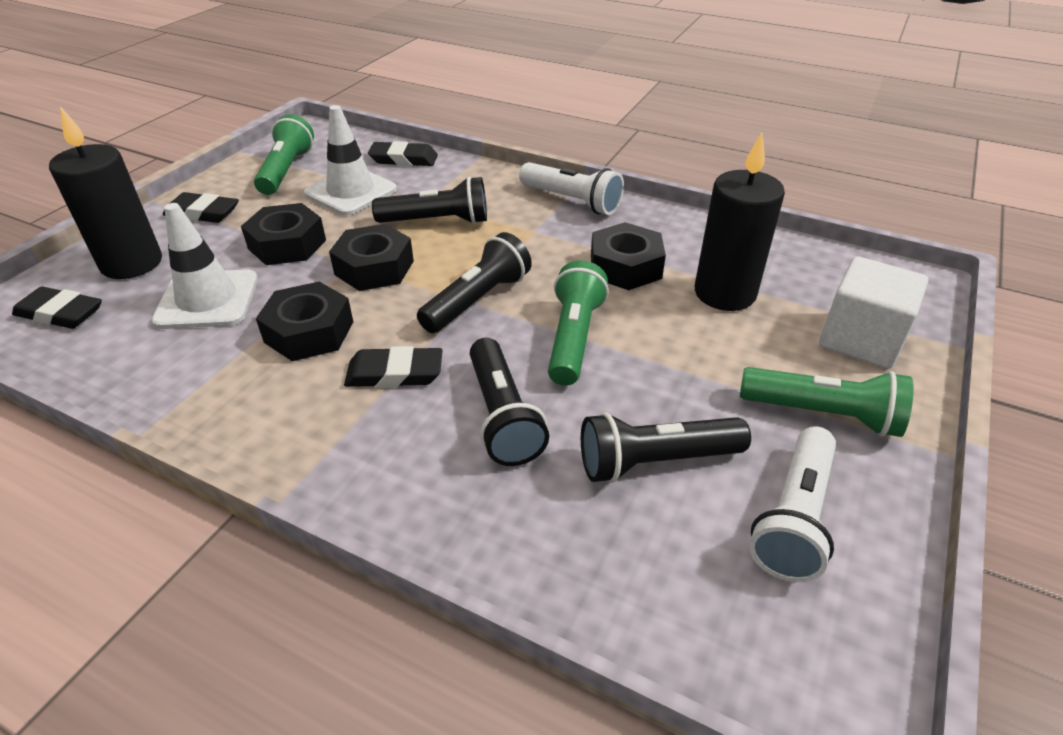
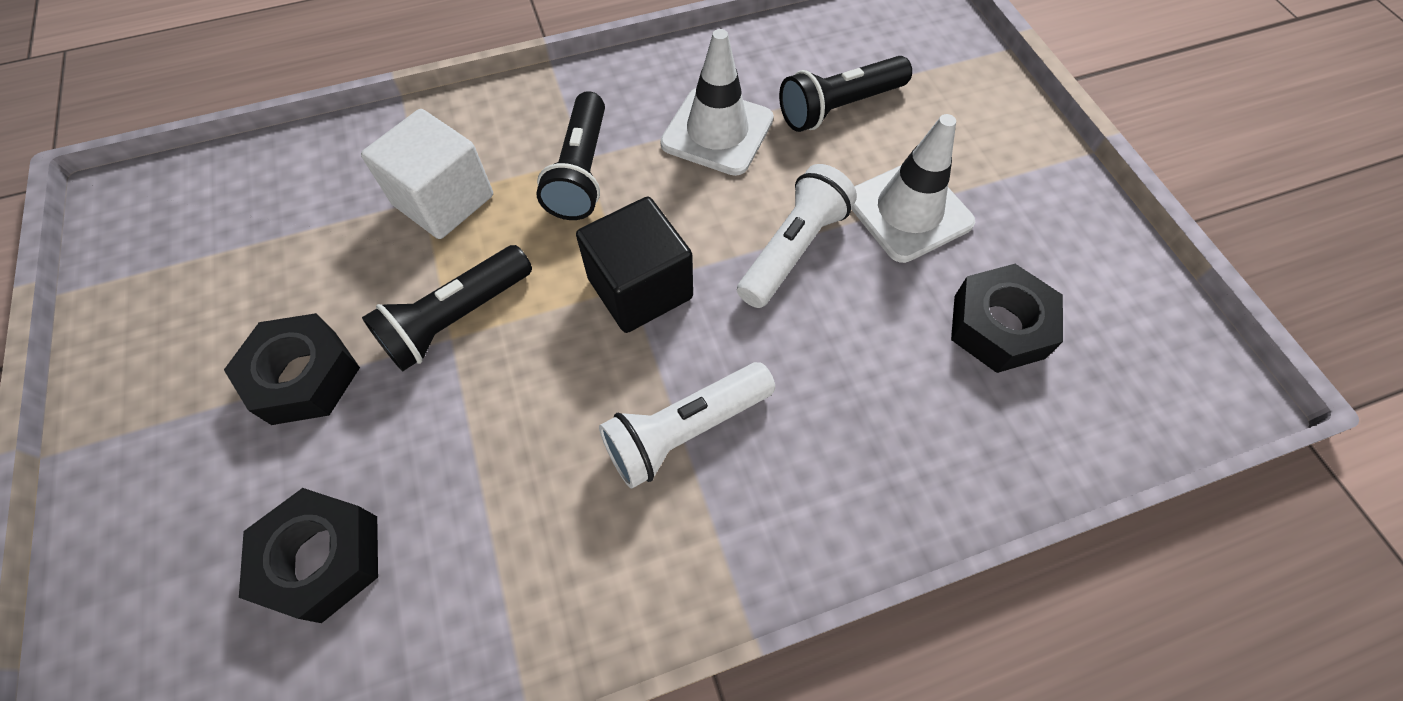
black candle: 2 -> 0
black cube: 0 -> 1
black eraser: 4 -> 0
black flashlight: 4 -> 3
black nut: 4 -> 3
green flashlight: 3 -> 0

